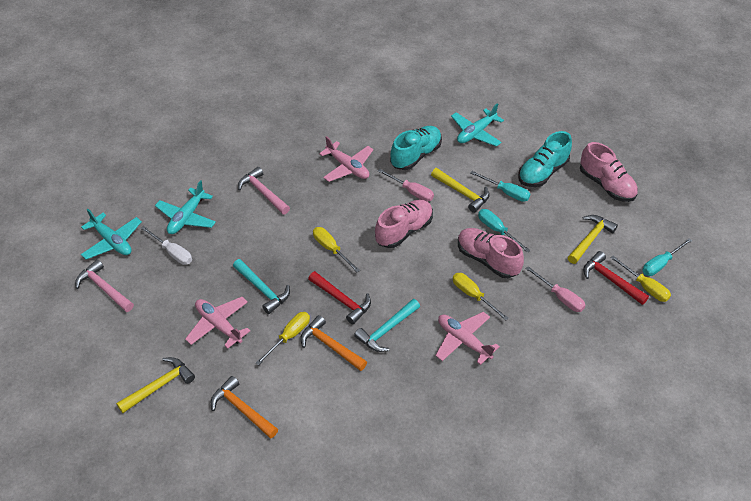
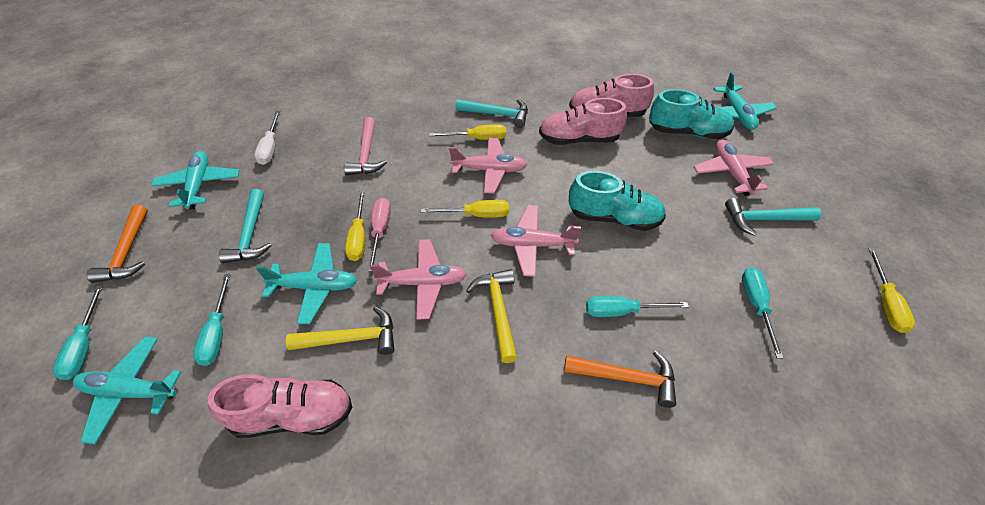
pink hammer: 2 -> 1
pink plane: 3 -> 4
pink screwdriver: 2 -> 1
red hammer: 2 -> 0
turquoise hammer: 2 -> 3
turquoise plane: 3 -> 4
turquoise screwdriver: 3 -> 4
yellow hammer: 3 -> 2

